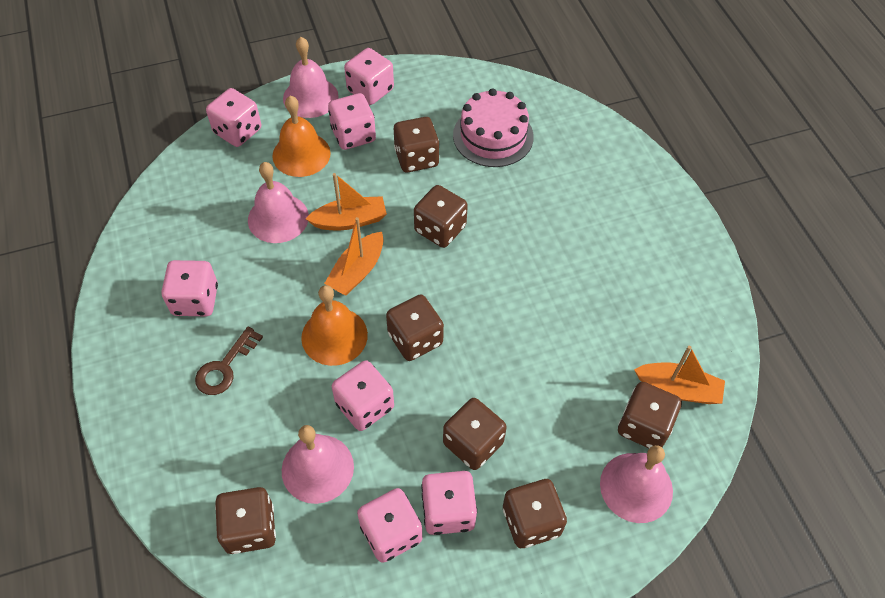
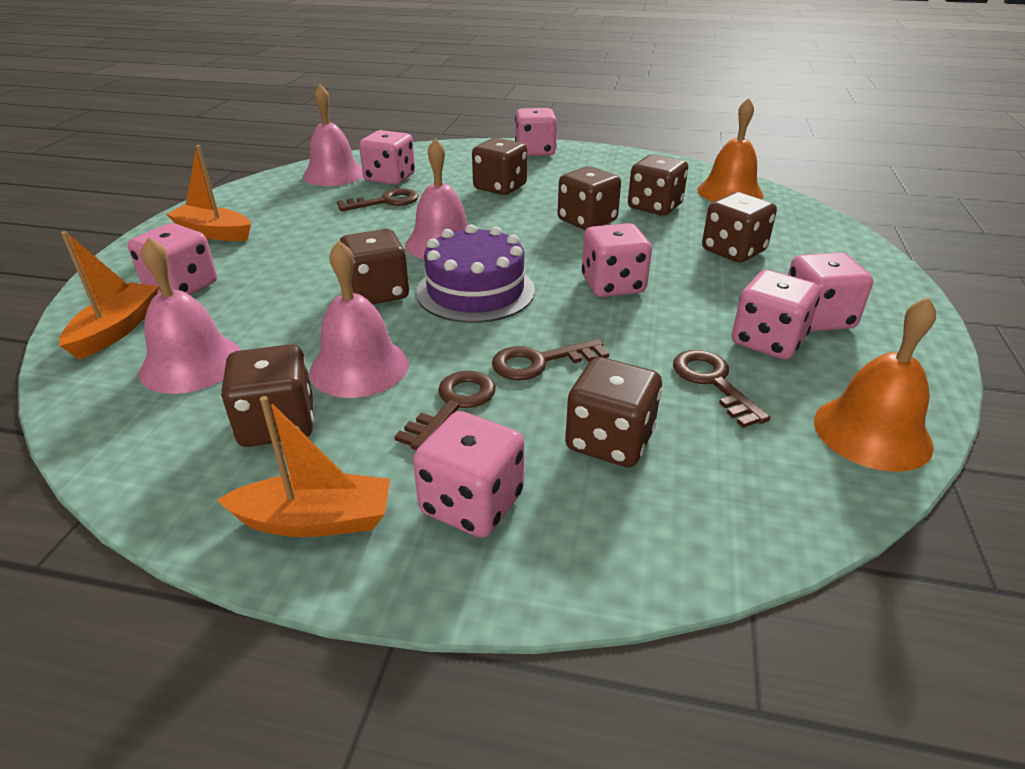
brown key: 1 -> 4
pink cake: 1 -> 0
purple cake: 0 -> 1

